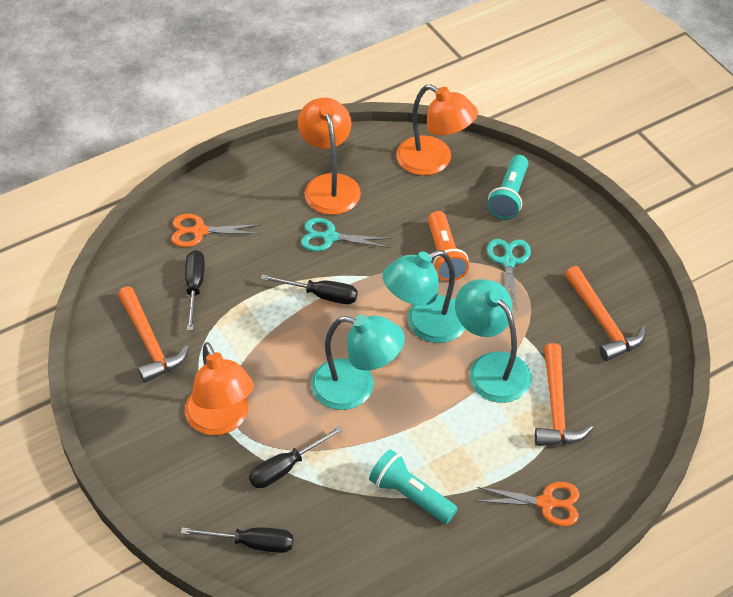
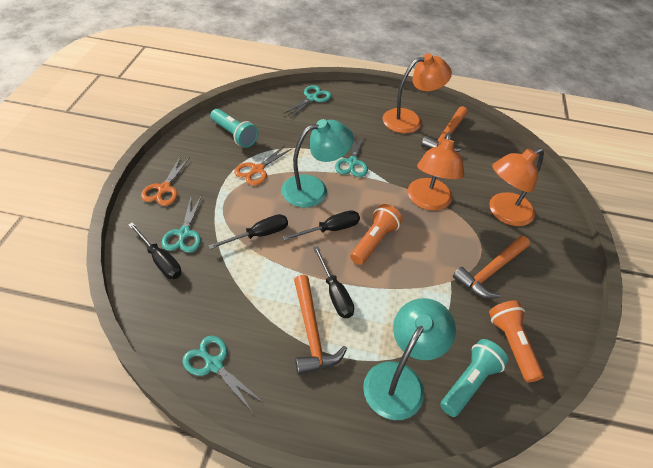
orange flashlight: 1 -> 2
turquoise lamp: 3 -> 2
turquoise scissors: 2 -> 4

